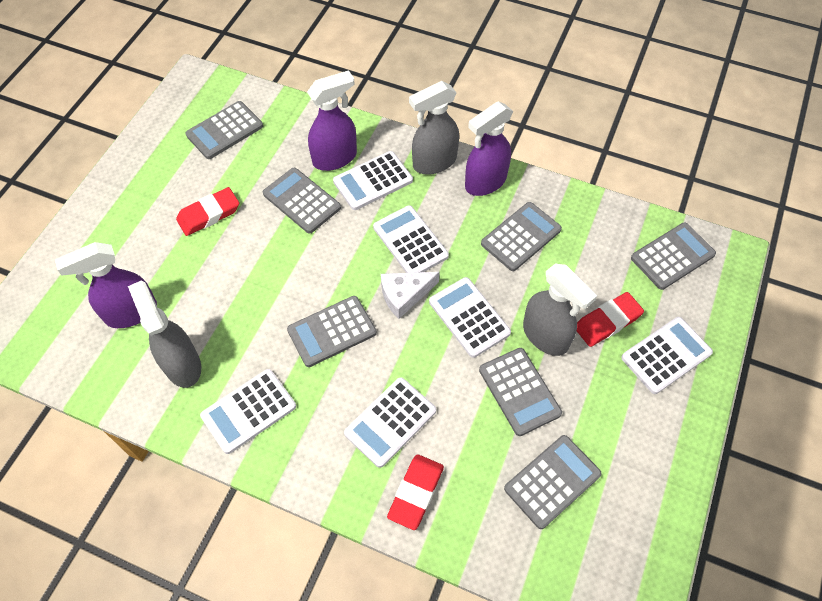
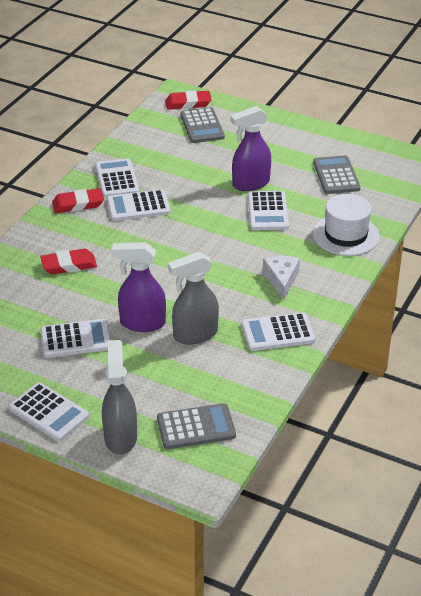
grey calculator: 7 -> 3
grey spray bottle: 3 -> 2
purple spray bottle: 3 -> 2
white hat: 0 -> 1

